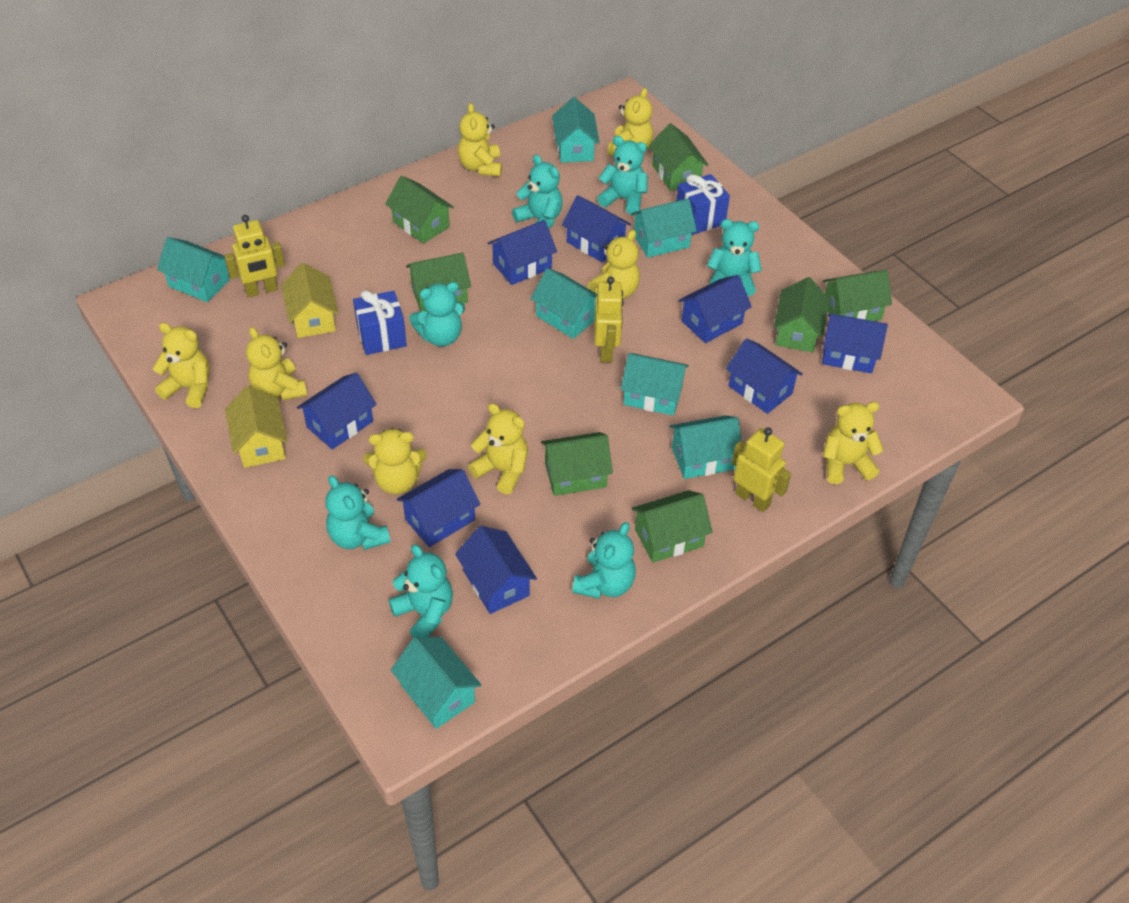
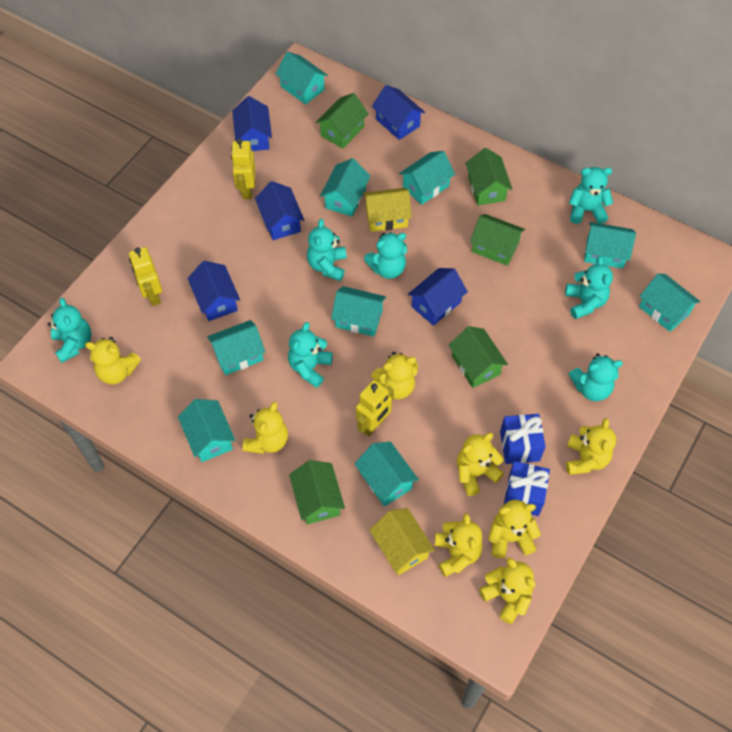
blue house: 8 -> 5
green house: 7 -> 5
turquoise house: 7 -> 9

